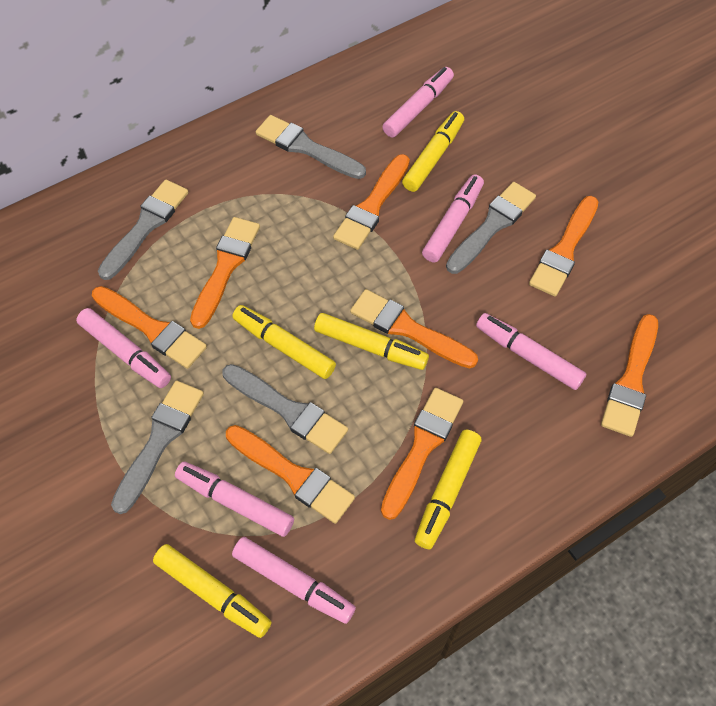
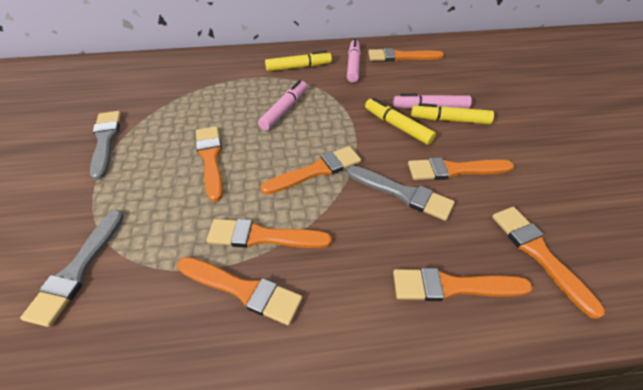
grey brush: 5 -> 3
pink marker: 6 -> 3
yellow marker: 5 -> 3

